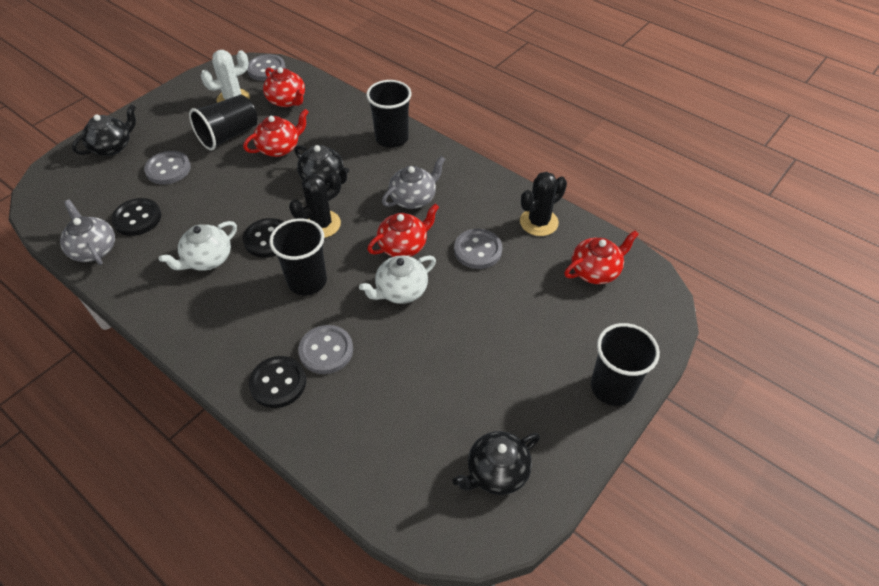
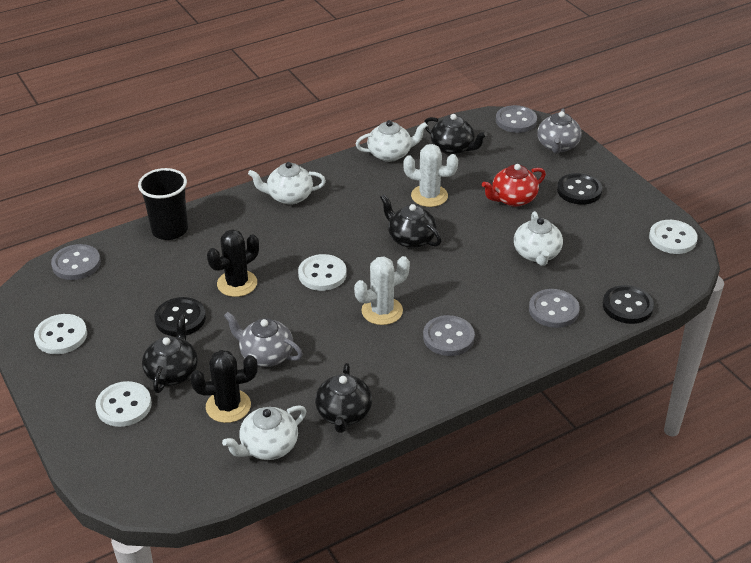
black cup: 4 -> 1
black teapot: 3 -> 4
red teapot: 4 -> 1
white button: 0 -> 4
white cactus: 1 -> 2
white teapot: 2 -> 4

